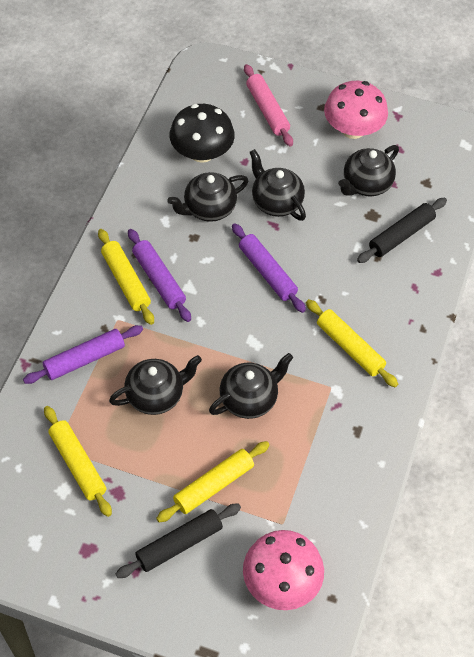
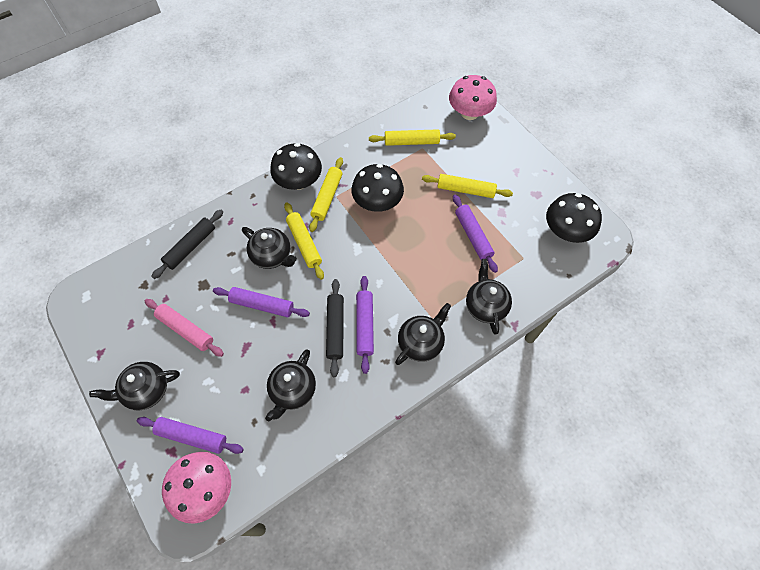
black mushroom: 1 -> 3
purple rolling pin: 3 -> 4

